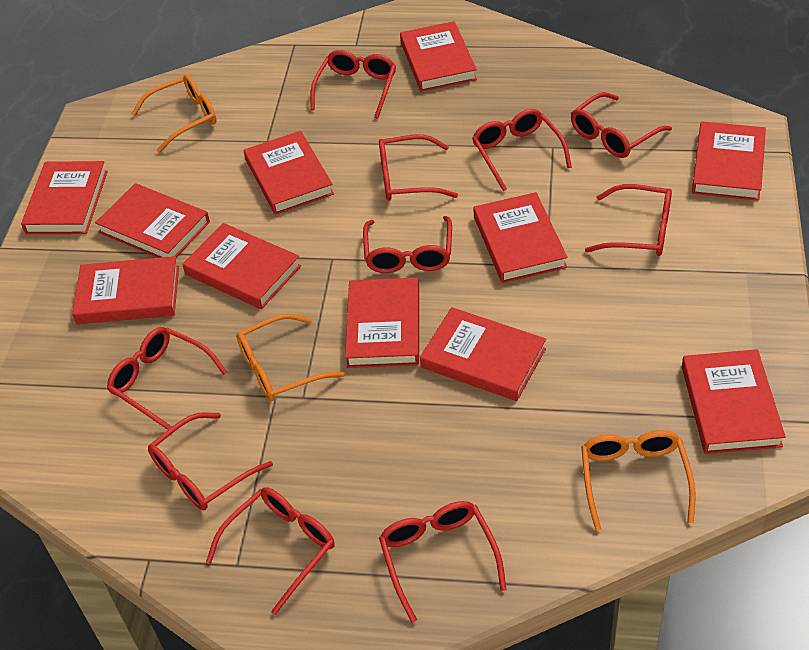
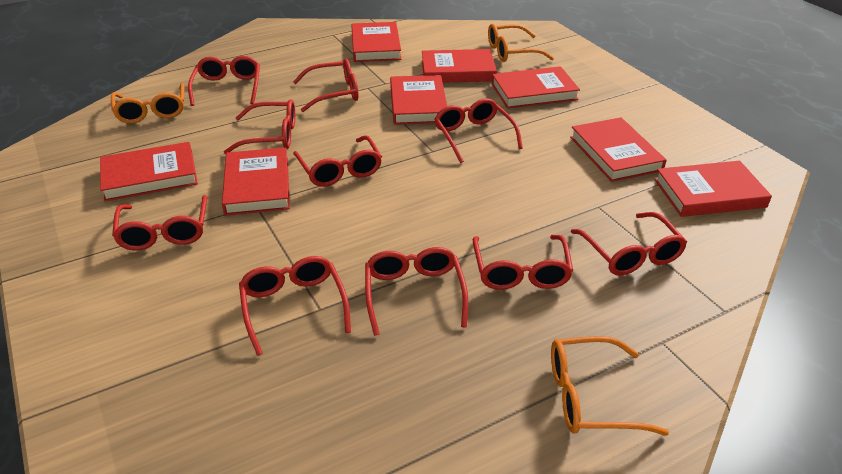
red book: 11 -> 8

